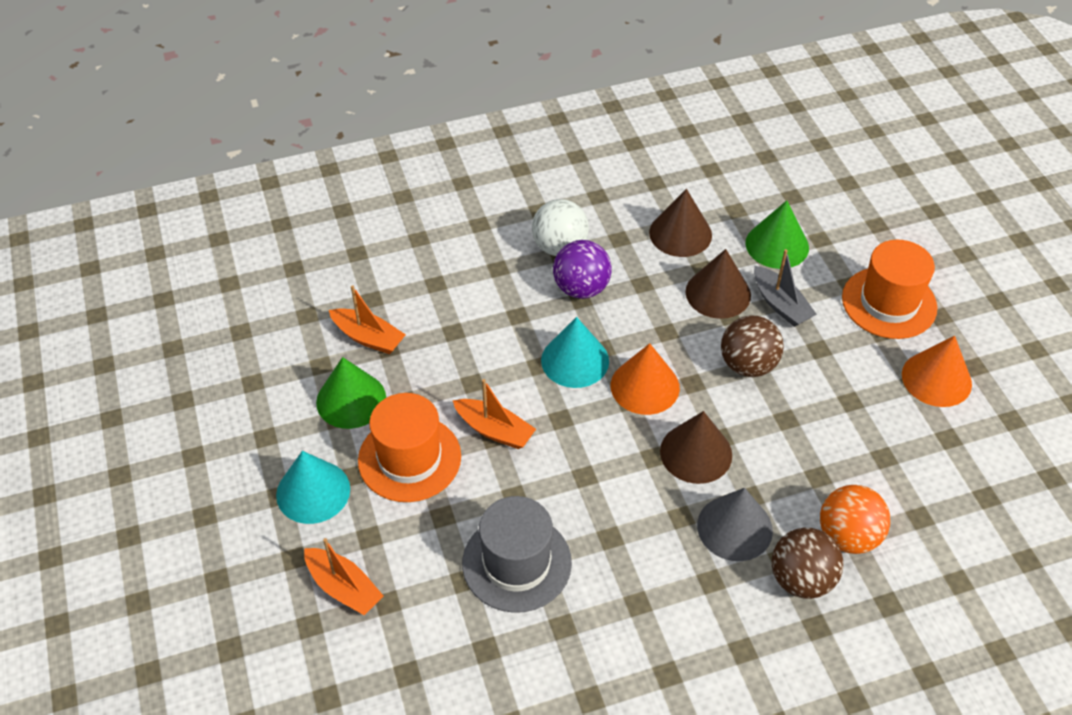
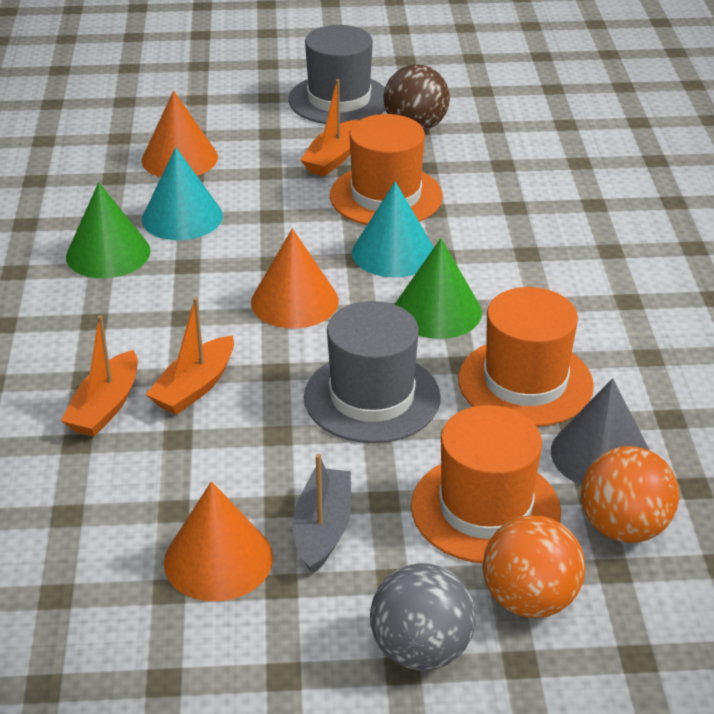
brown ball: 2 -> 1
brown cone: 3 -> 0
grey ball: 0 -> 1
grey hat: 1 -> 2
orange ball: 1 -> 2
orange cone: 2 -> 3
orange hat: 2 -> 3
purple ball: 1 -> 0
white ball: 1 -> 0

